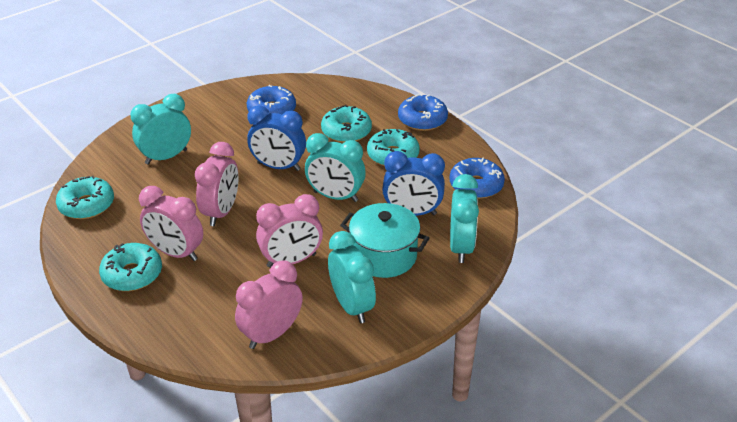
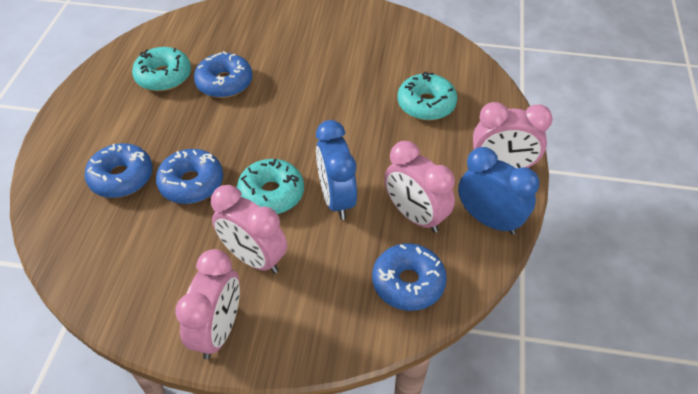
blue donut: 3 -> 4
turquoise clock: 4 -> 0
turquoise donut: 4 -> 3
turquoise pot: 1 -> 0

